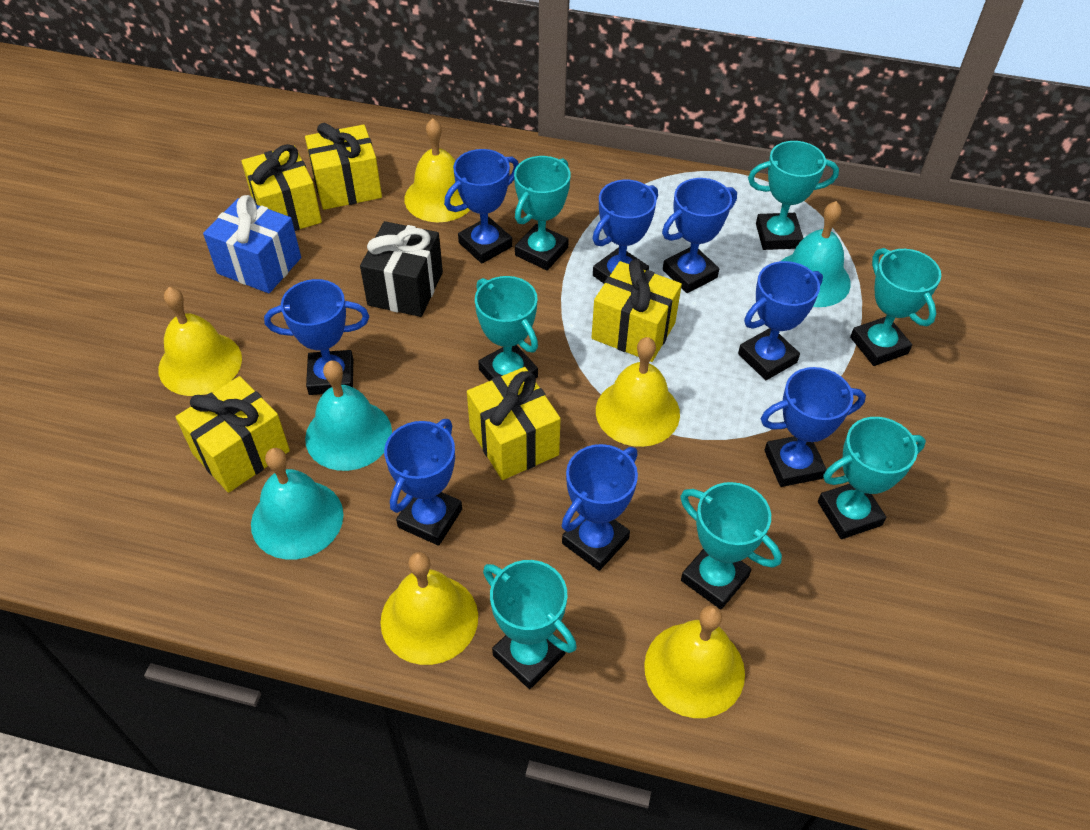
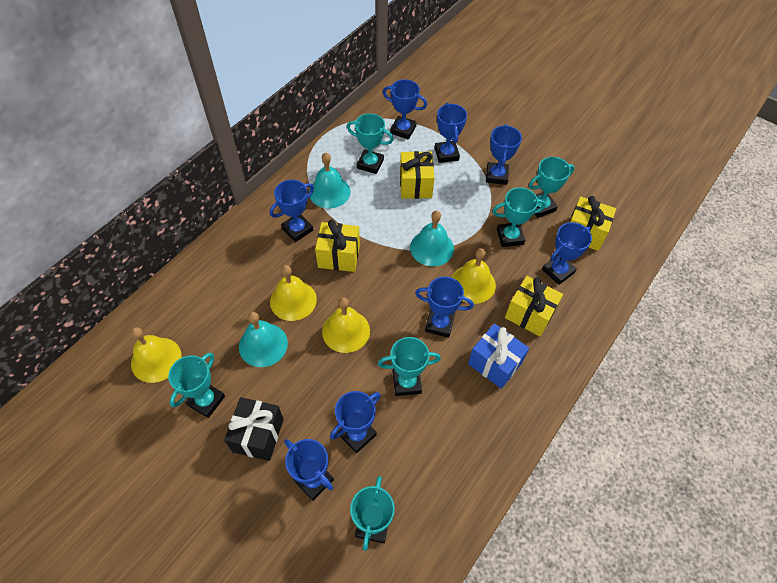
turquoise trophy: 7 -> 6
yellow bell: 5 -> 4
yellow gift: 5 -> 4

